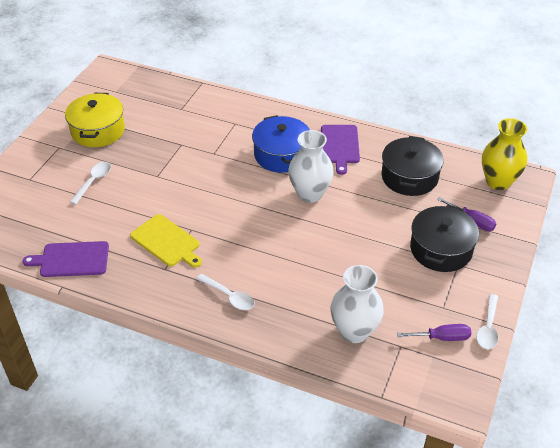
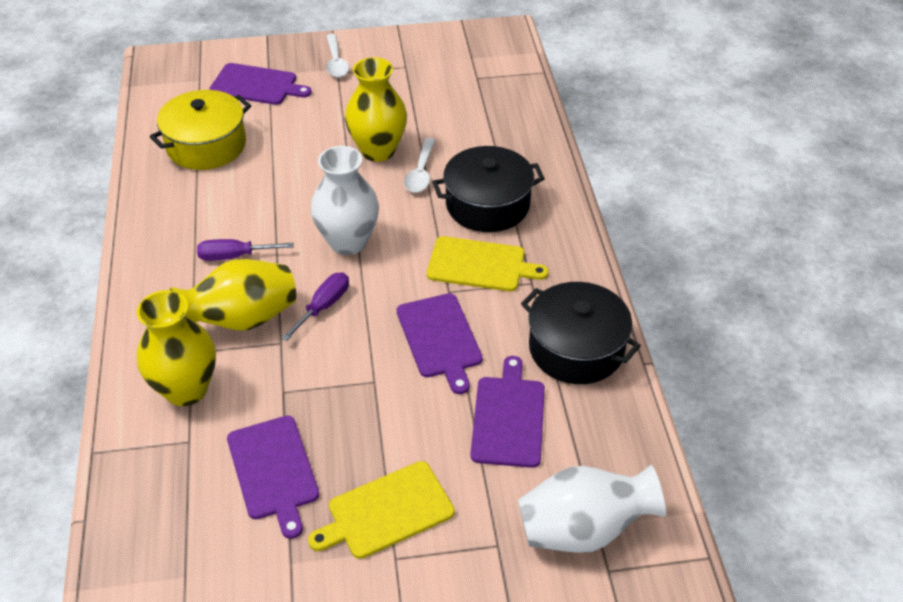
blue pot: 1 -> 0
purple cutting board: 2 -> 4
white spoon: 3 -> 2
yellow cutting board: 1 -> 2
yellow vase: 1 -> 3

